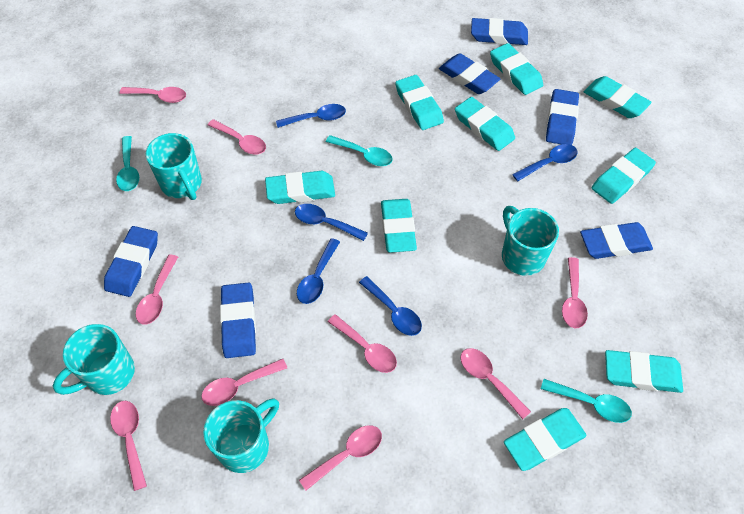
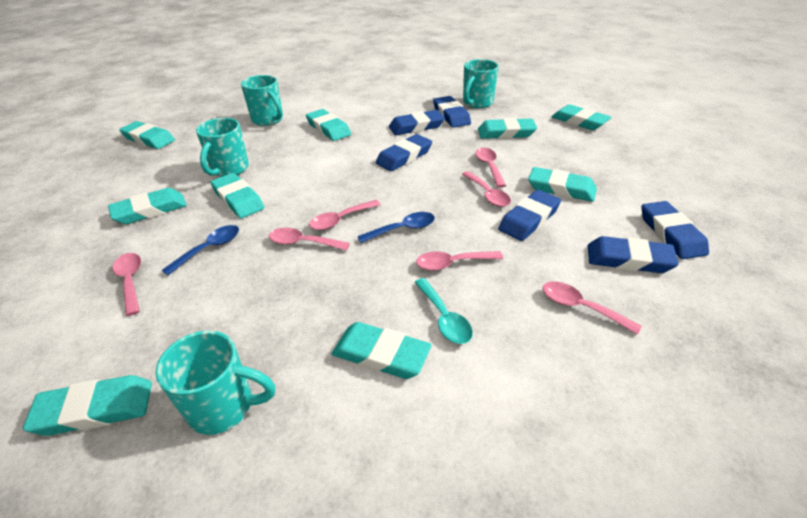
blue spoon: 5 -> 2
pink spoon: 9 -> 7
turquoise spoon: 3 -> 1

